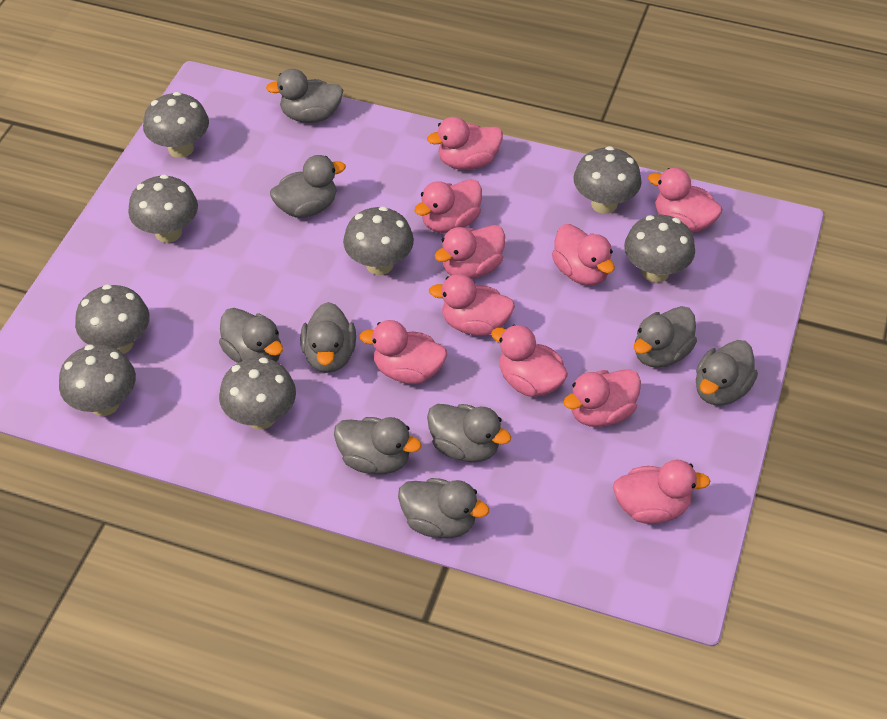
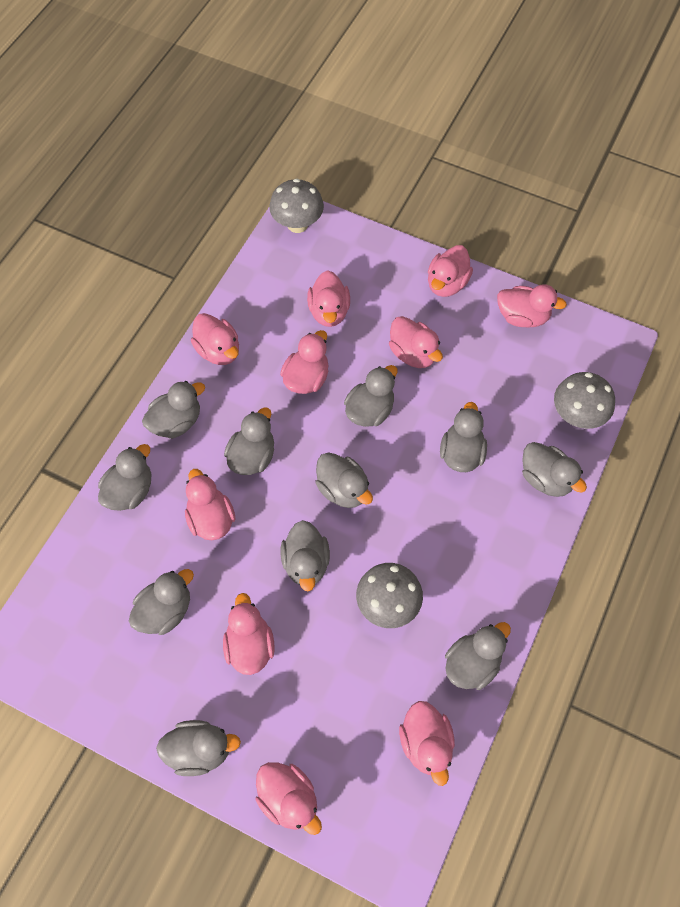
grey duck: 9 -> 11
grey mushroom: 8 -> 3

